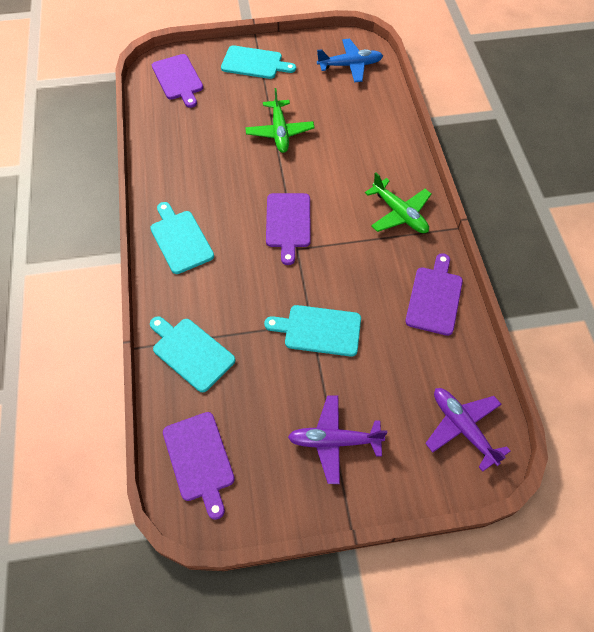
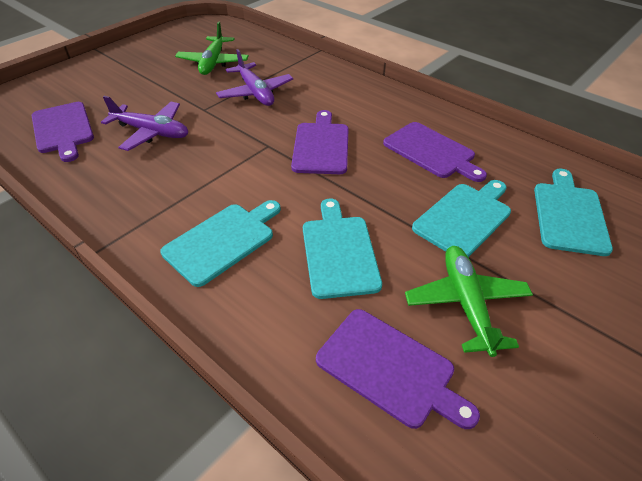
blue plane: 1 -> 0

